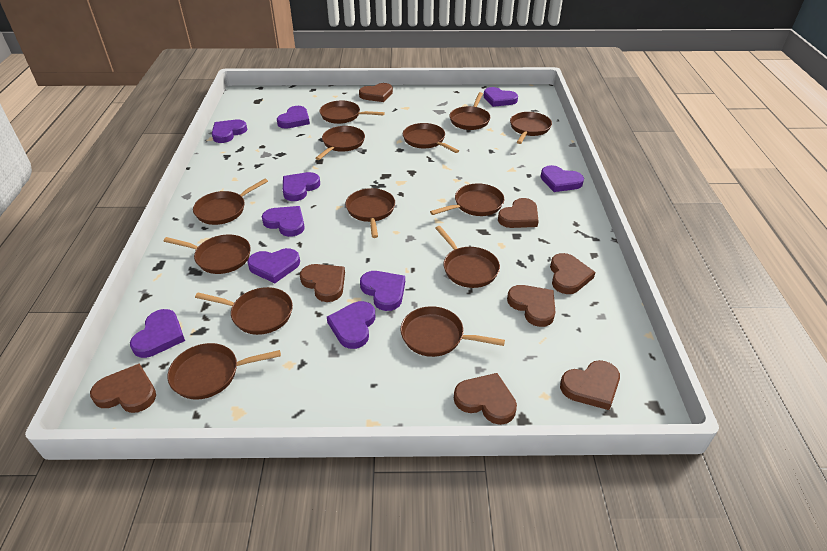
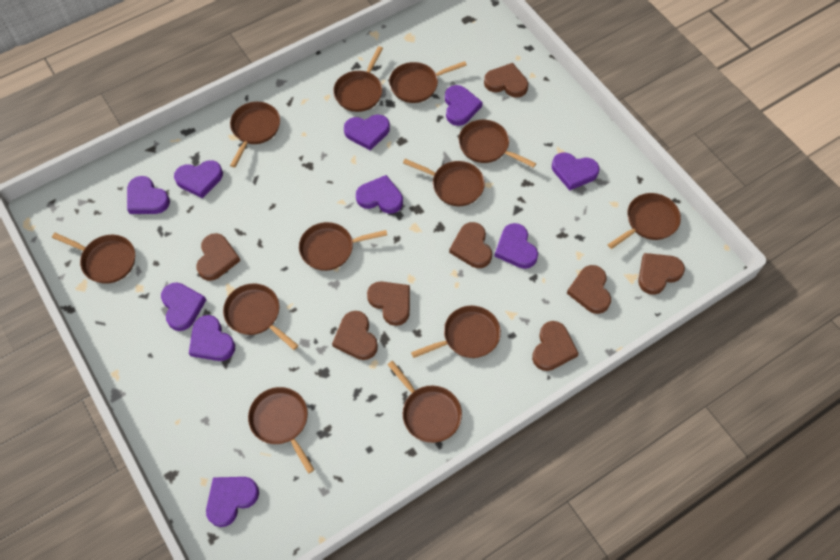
brown pan: 13 -> 12

